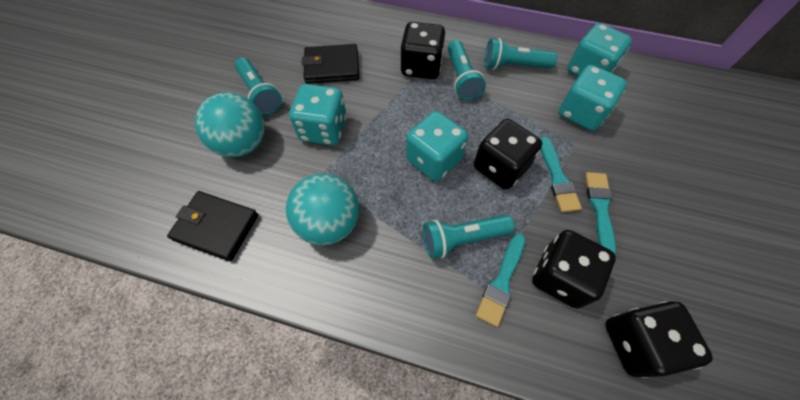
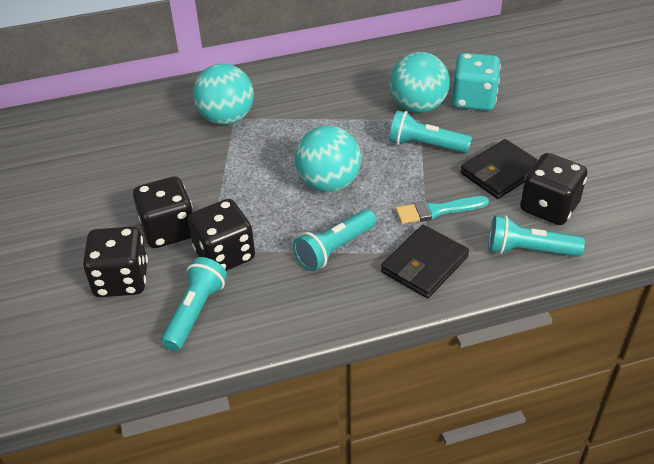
turquoise ball: 2 -> 3
turquoise brush: 3 -> 1
turquoise dice: 4 -> 1

